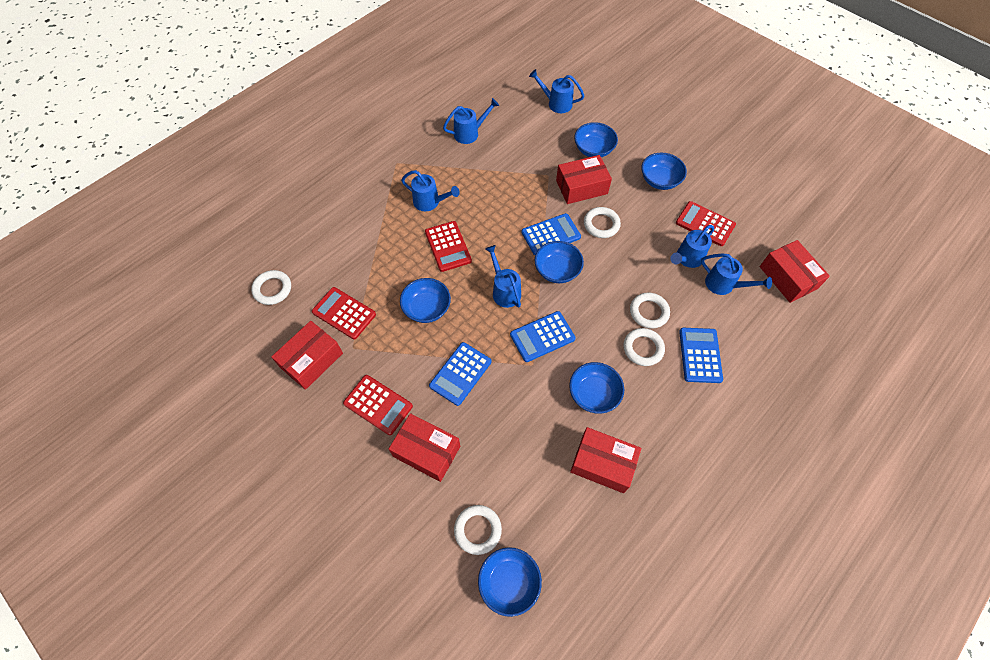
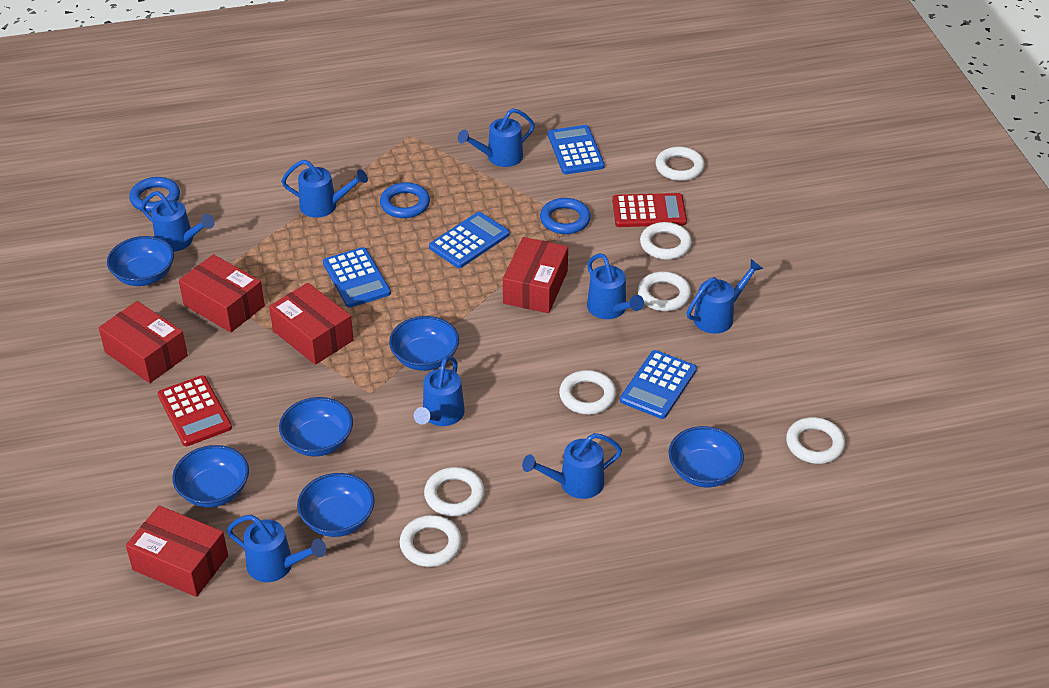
blue ring: 0 -> 3
blue watering can: 6 -> 8
red calculator: 4 -> 2
white ring: 5 -> 7

